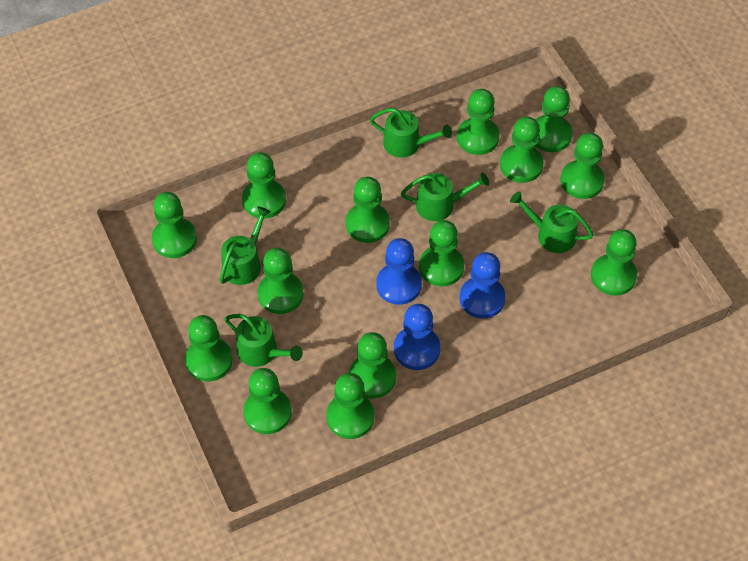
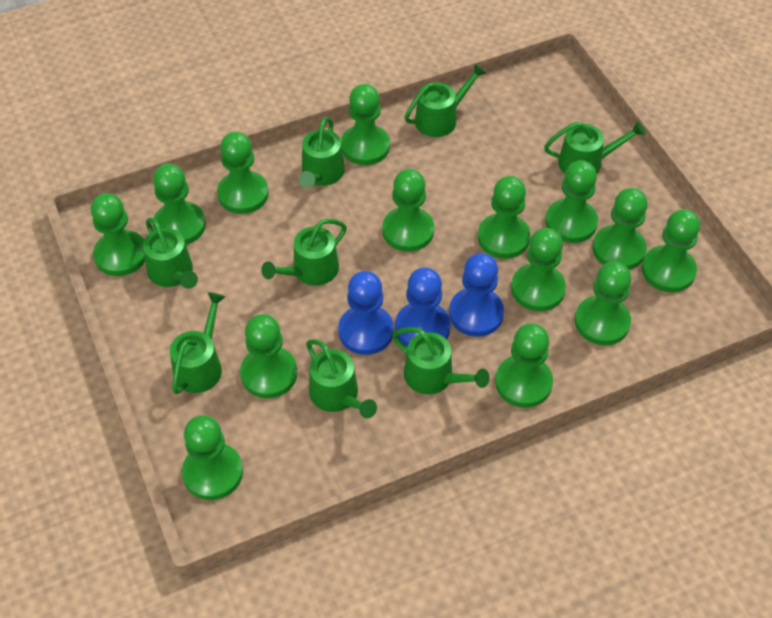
green watering can: 5 -> 8

